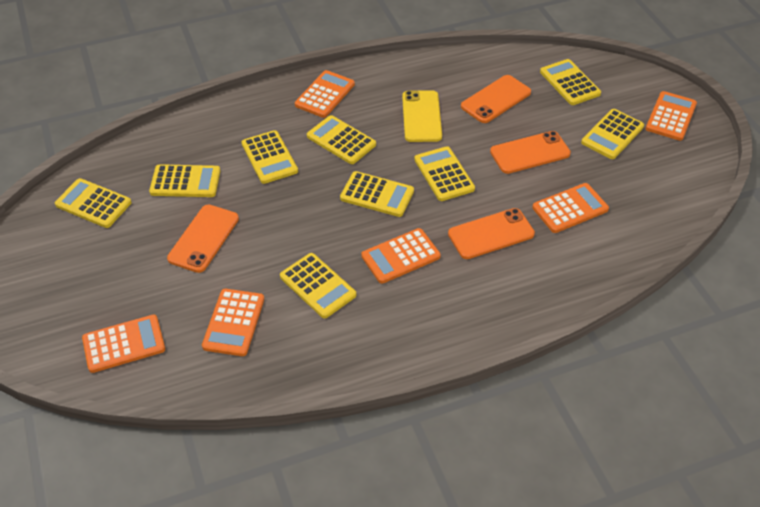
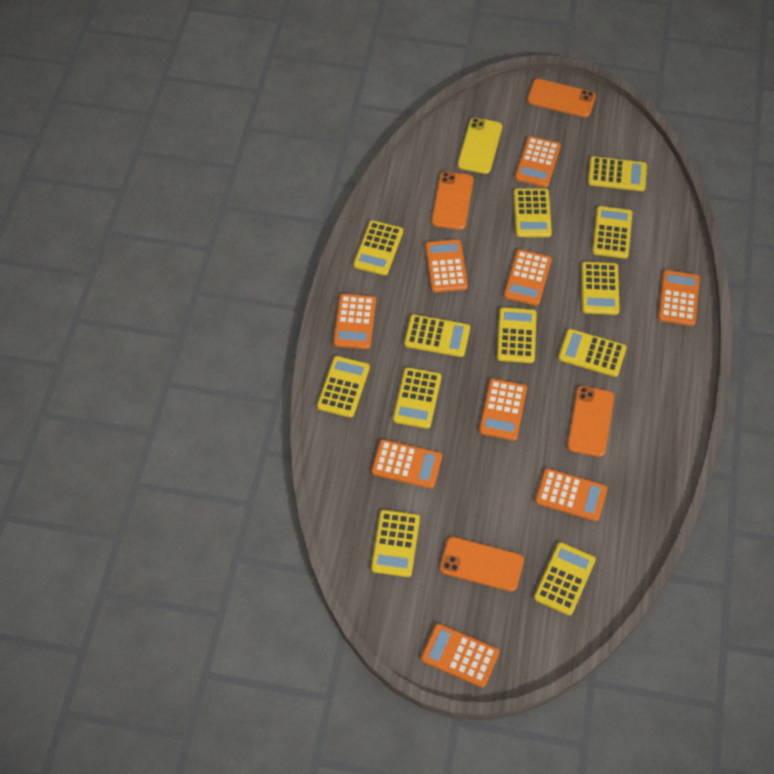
orange calculator: 6 -> 9
yellow calculator: 9 -> 12

